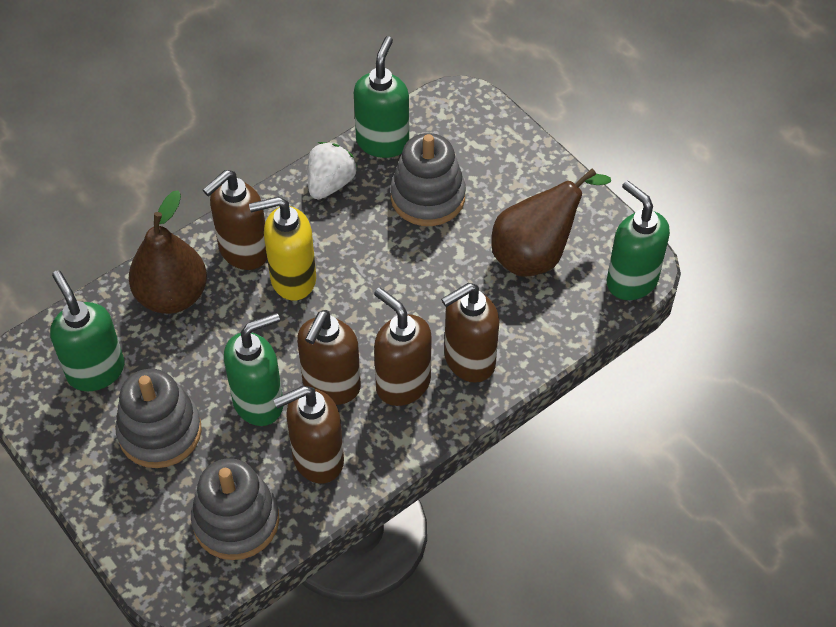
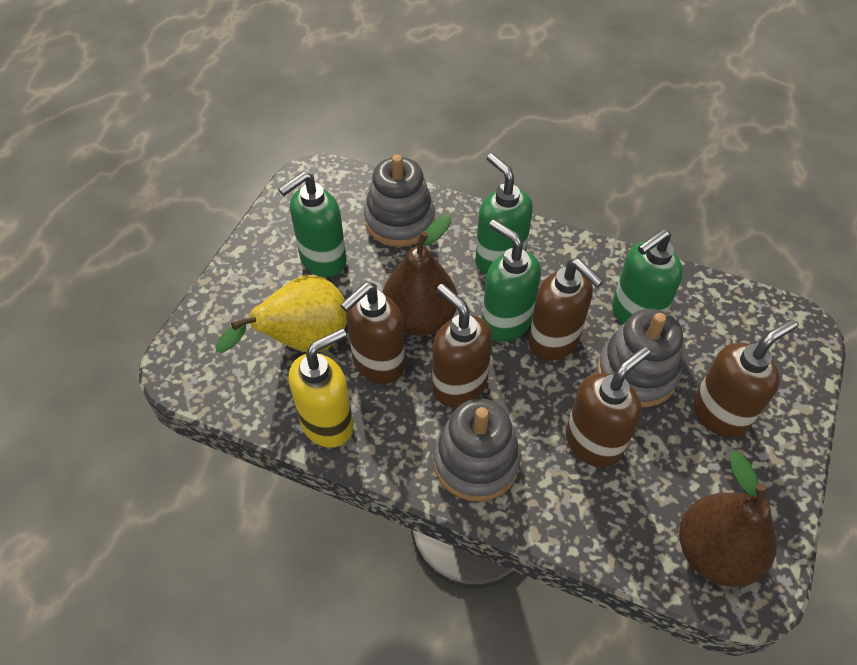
white strawberry: 1 -> 0
yellow pear: 0 -> 1

